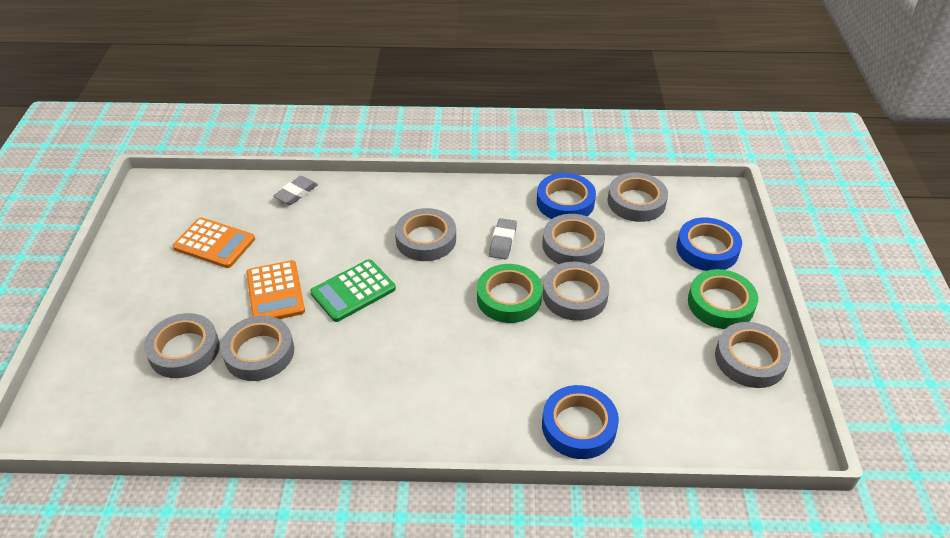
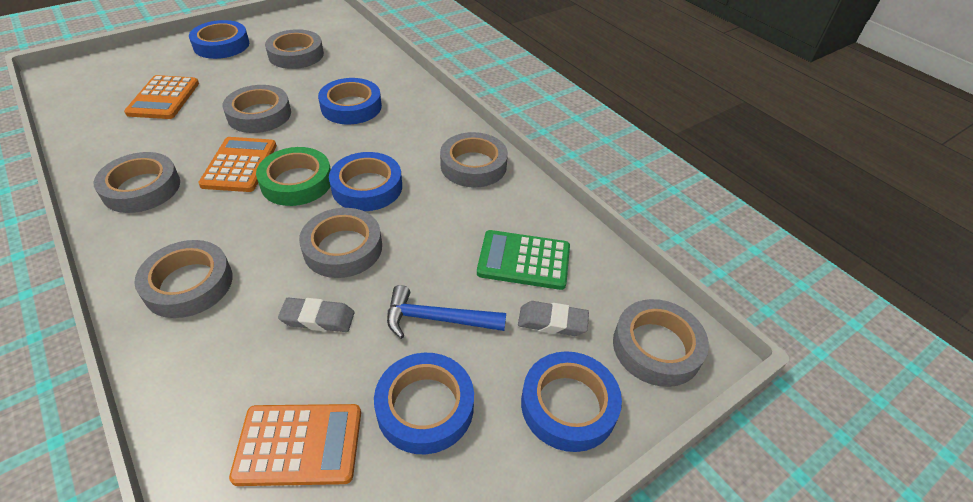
blue hammer: 0 -> 1
blue tape: 3 -> 5
green tape: 2 -> 1
orange calculator: 2 -> 3

